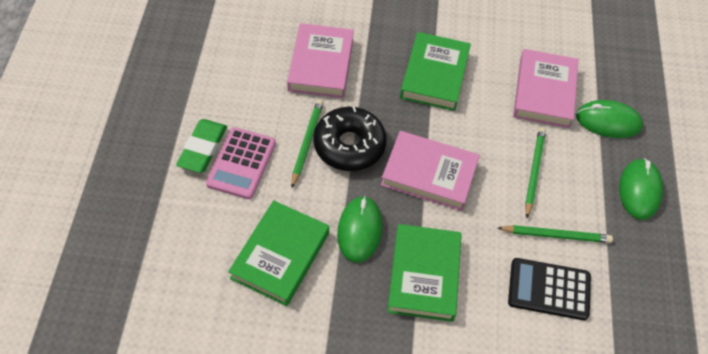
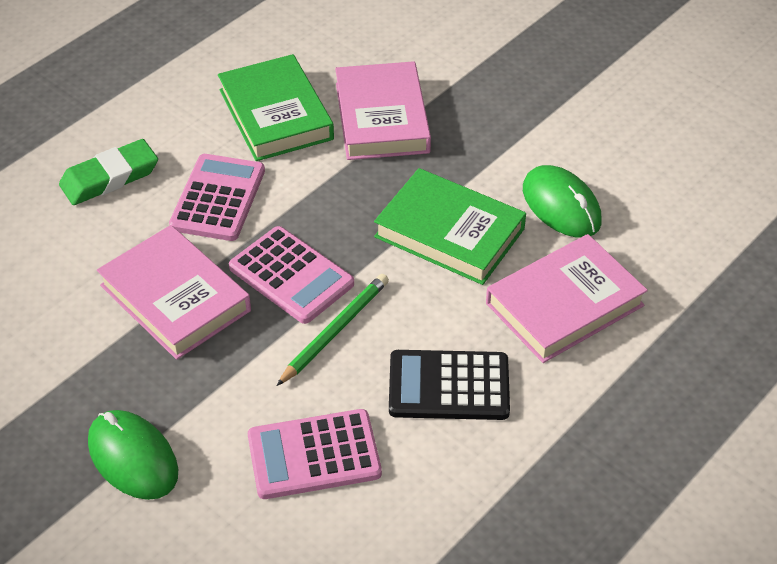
black donut: 1 -> 0
green book: 3 -> 2
green mouse: 3 -> 2
green pencil: 3 -> 1
pink calculator: 1 -> 3

